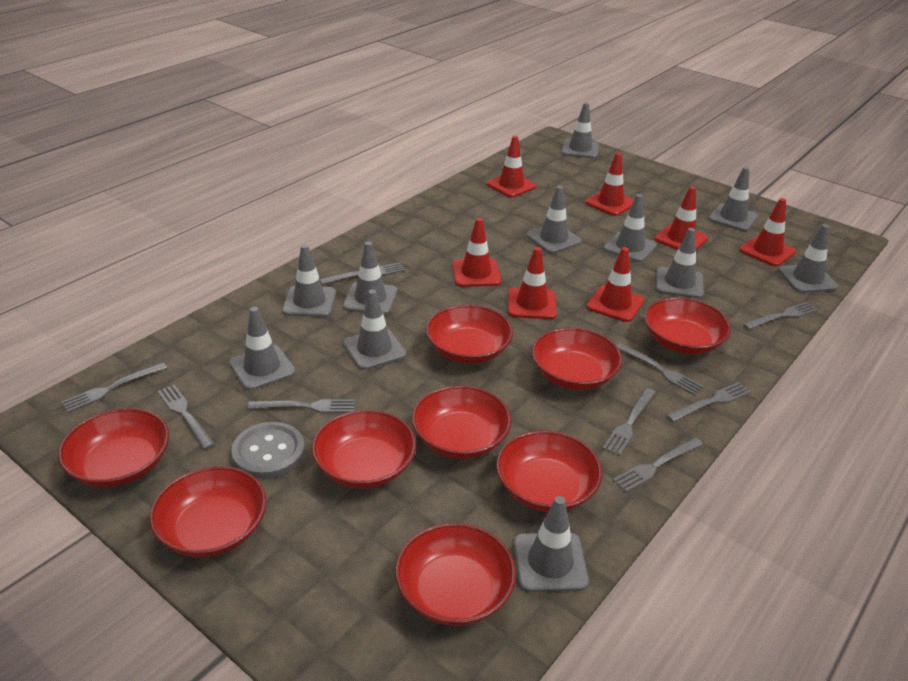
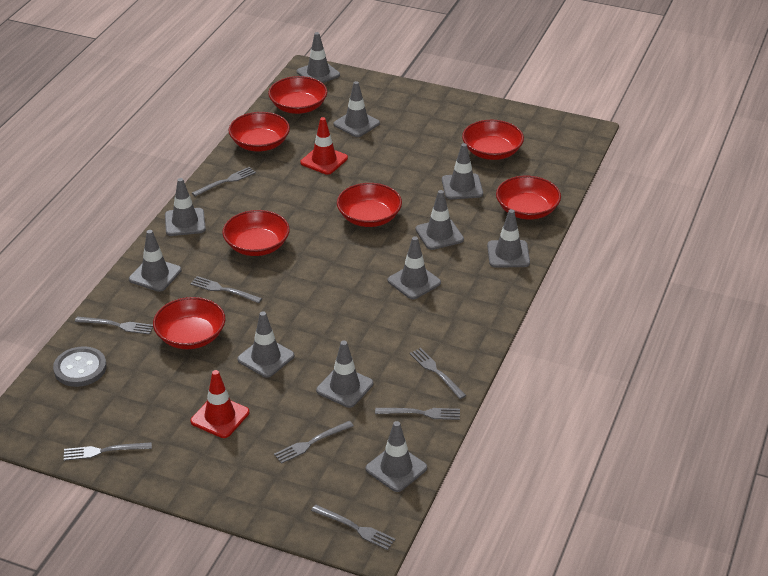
grey fork: 9 -> 8
red bowl: 9 -> 7
red traffic cone: 7 -> 2

